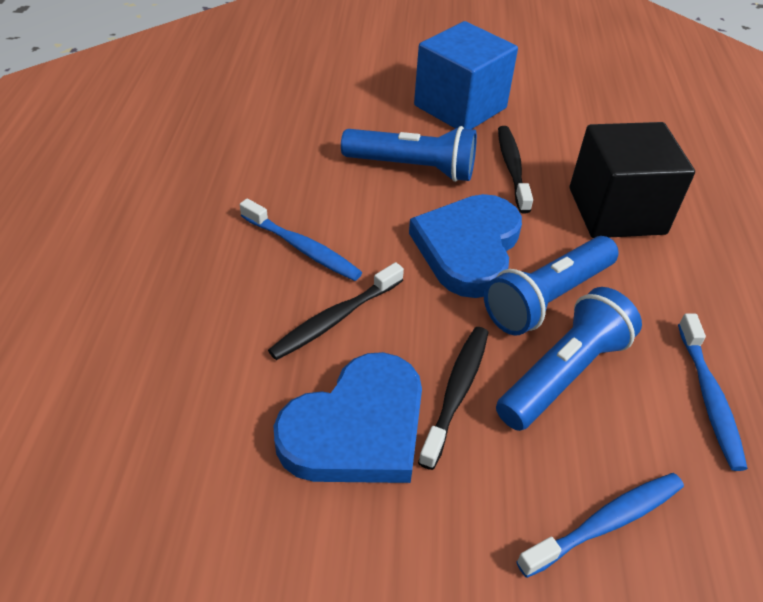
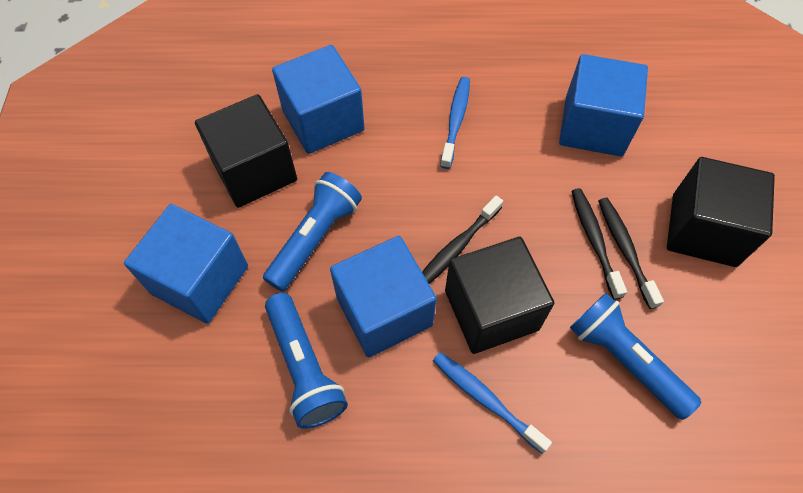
black cube: 1 -> 3
blue cube: 1 -> 4
blue heart: 2 -> 0
blue toothbrush: 3 -> 2

